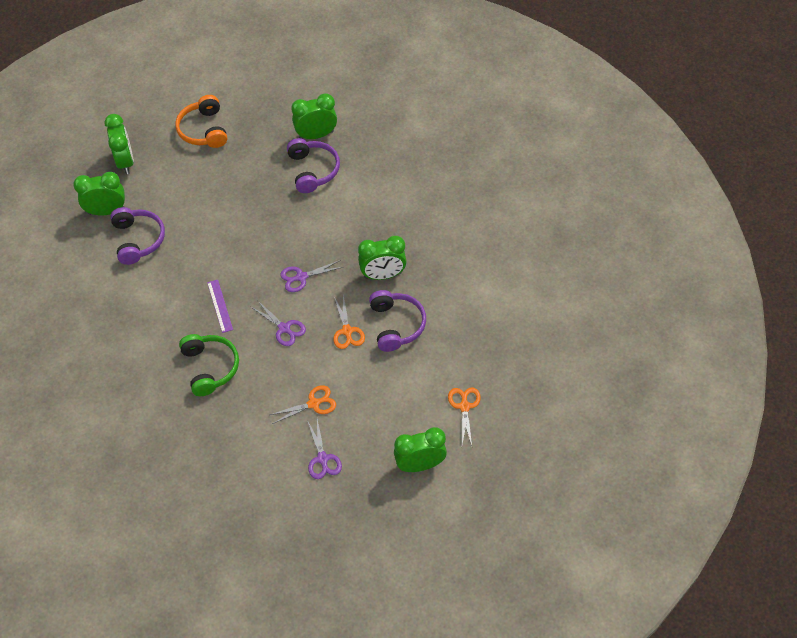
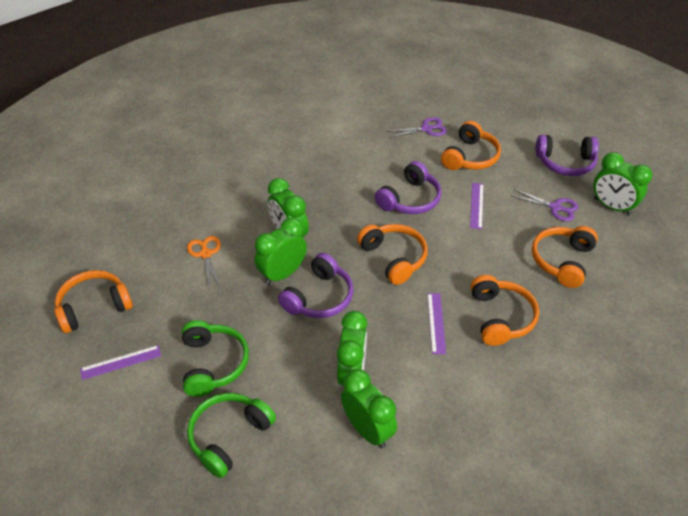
green headphones: 1 -> 2
orange headphones: 1 -> 5
orange scissors: 3 -> 1
purple ruler: 1 -> 3
purple scissors: 3 -> 2

